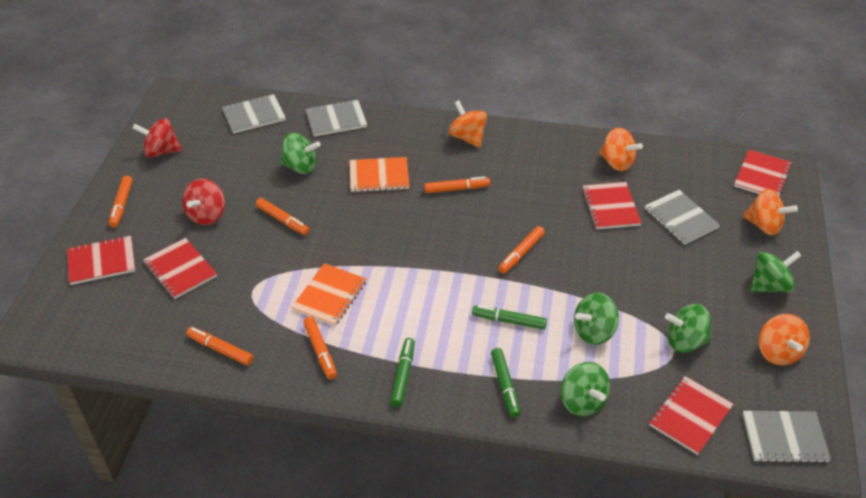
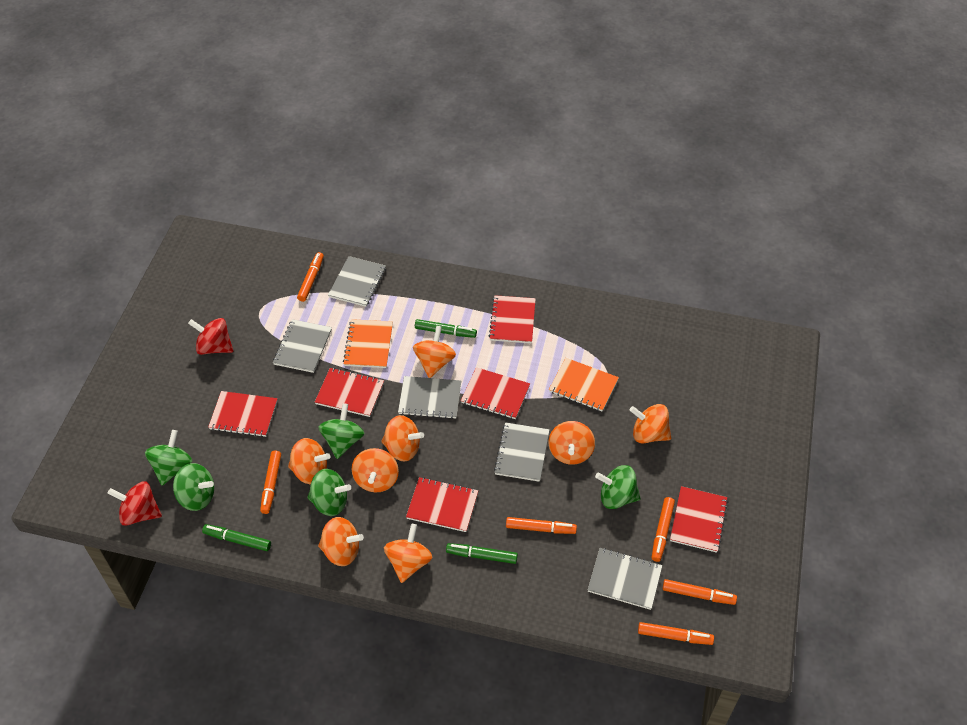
grey notebook: 4 -> 5
orange spinning top: 4 -> 8
red notebook: 5 -> 6

